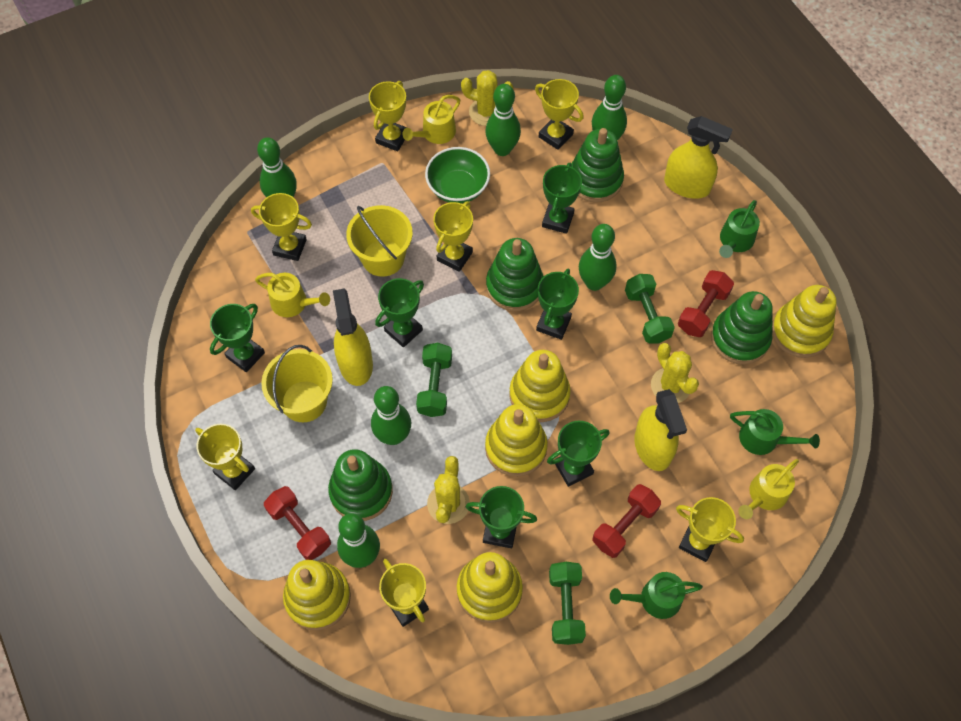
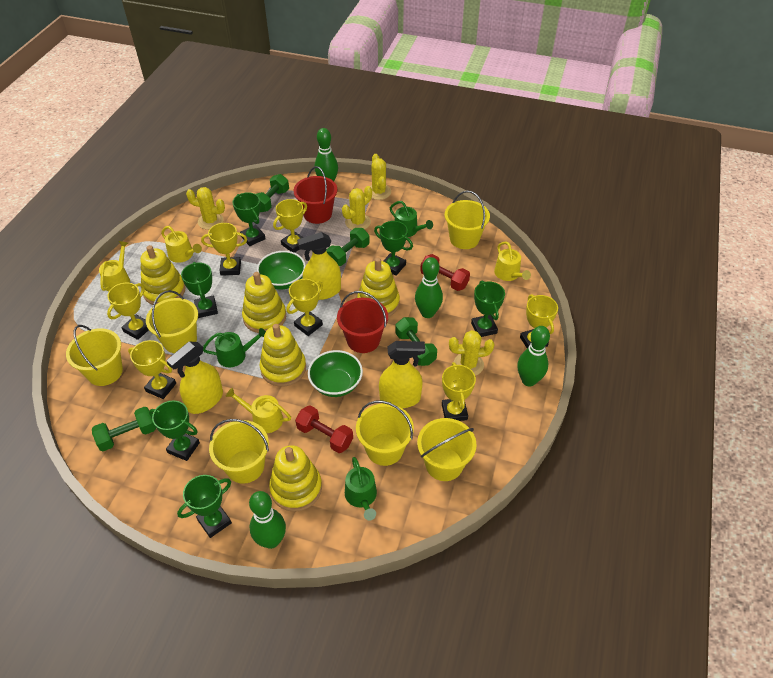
green bowl: 1 -> 2
green bowling pin: 6 -> 4
green dumbbell: 3 -> 4
green stacking toy: 4 -> 0
red bucket: 0 -> 2
red dumbbell: 3 -> 2
yellow bucket: 2 -> 6
yellow cactus: 3 -> 4
yellow watering can: 3 -> 4

